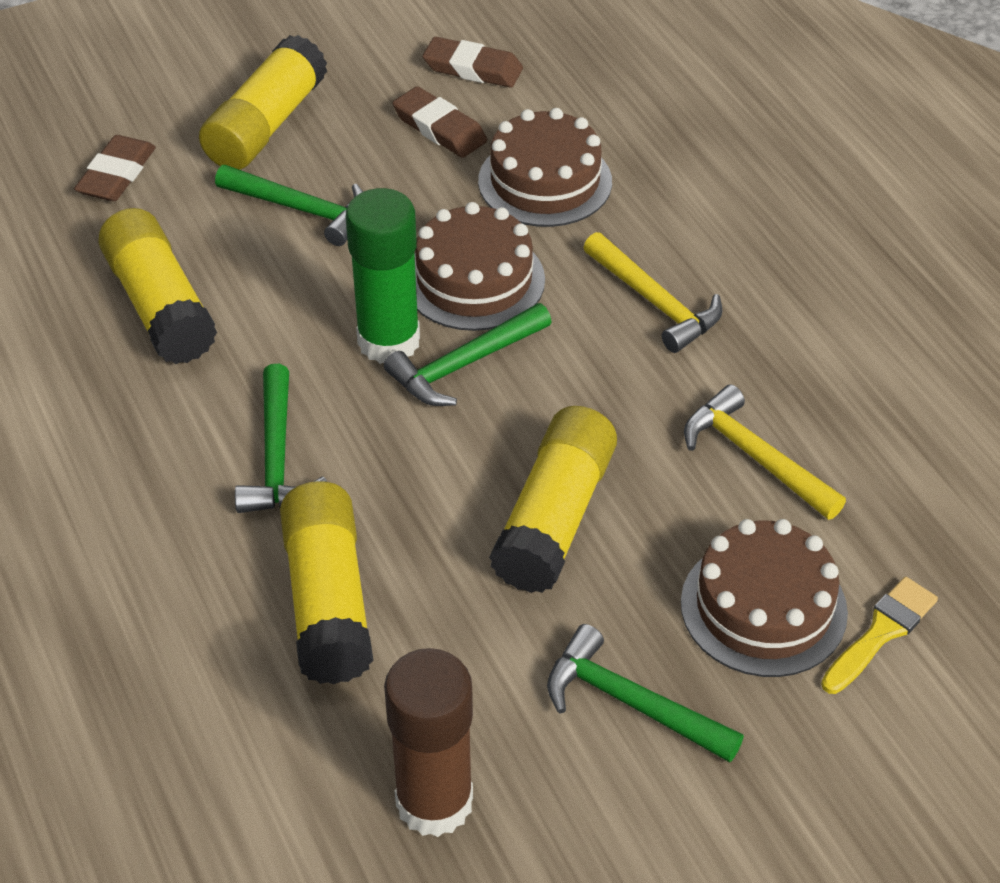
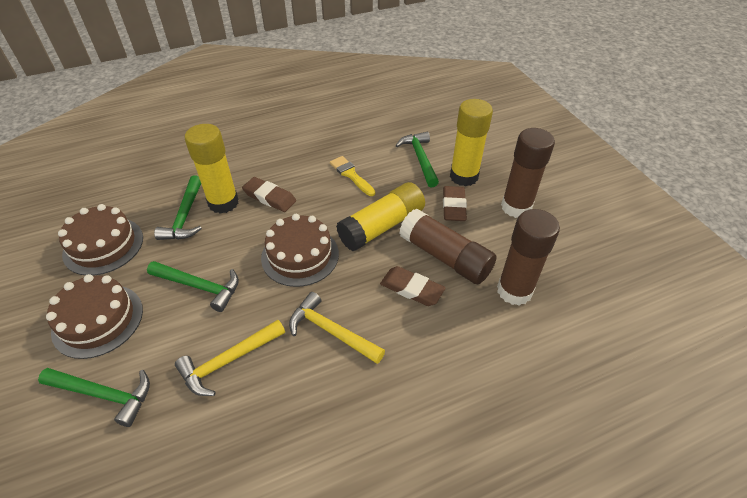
brown glue stick: 1 -> 3
green glue stick: 1 -> 0
yellow glue stick: 4 -> 3

